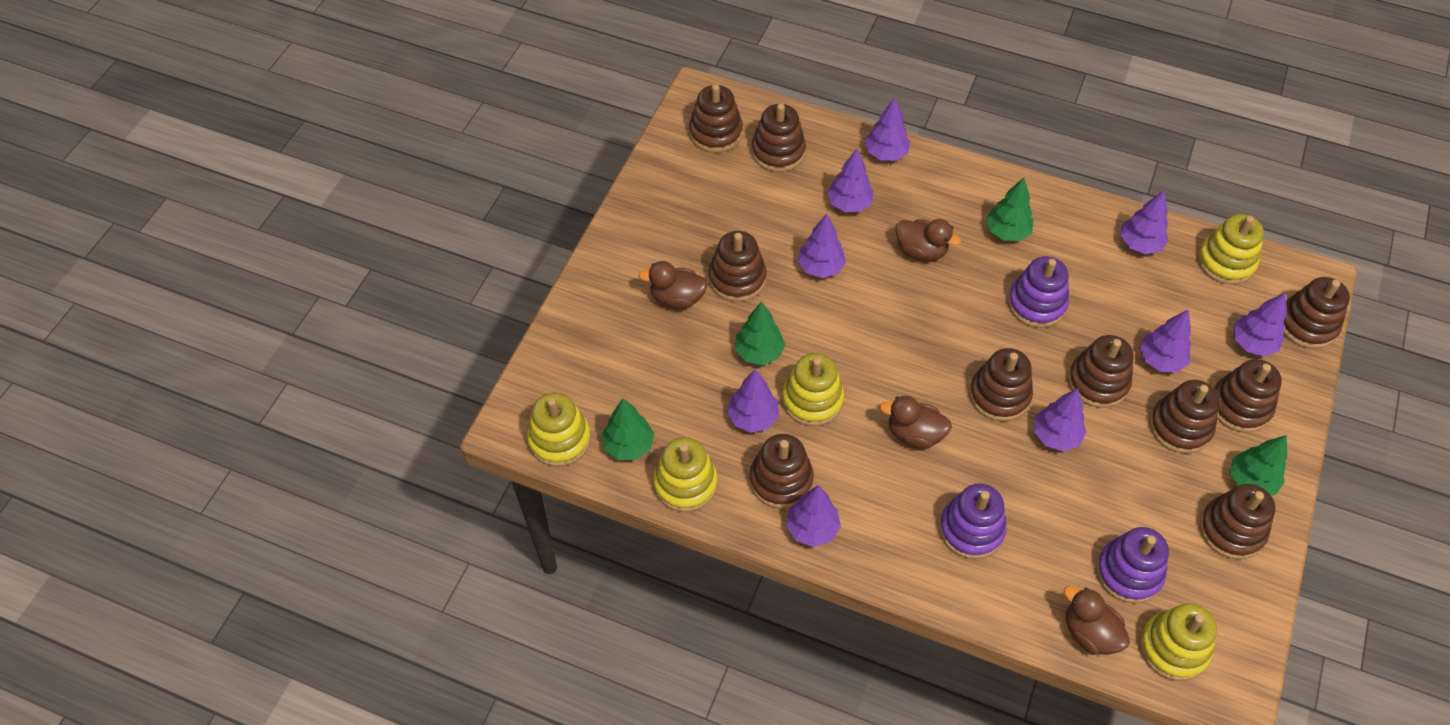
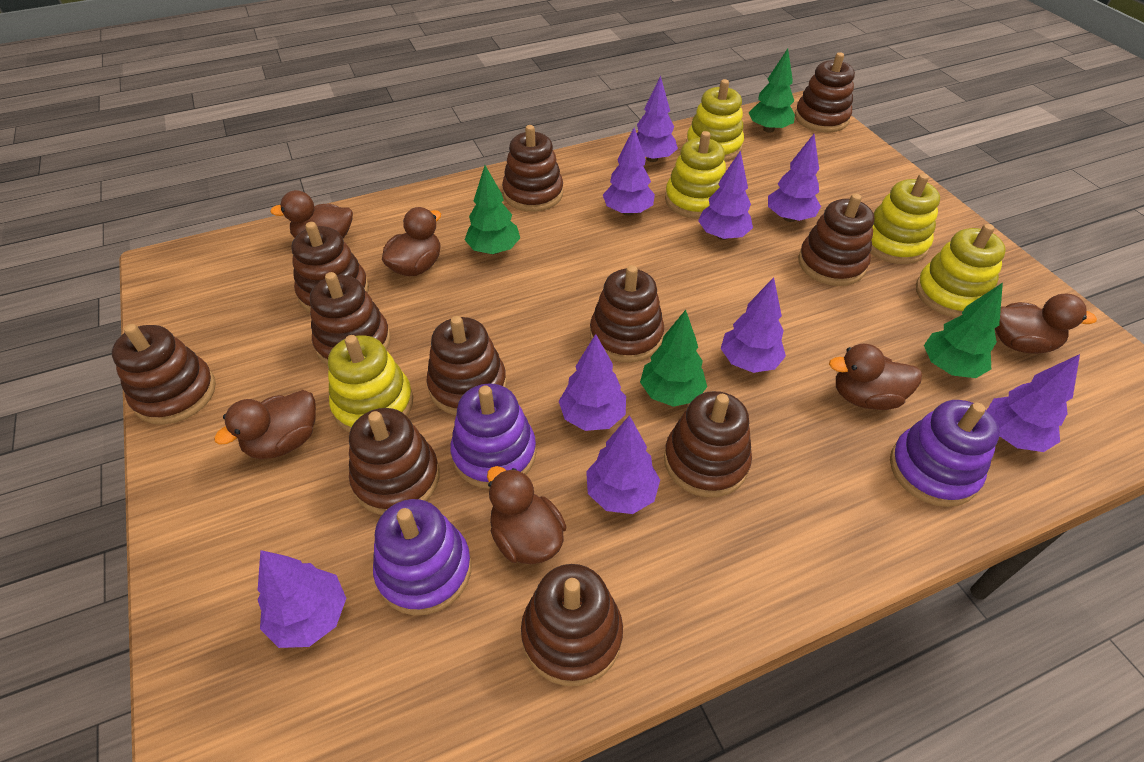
brown duck: 4 -> 6
brown stacking toy: 10 -> 11

